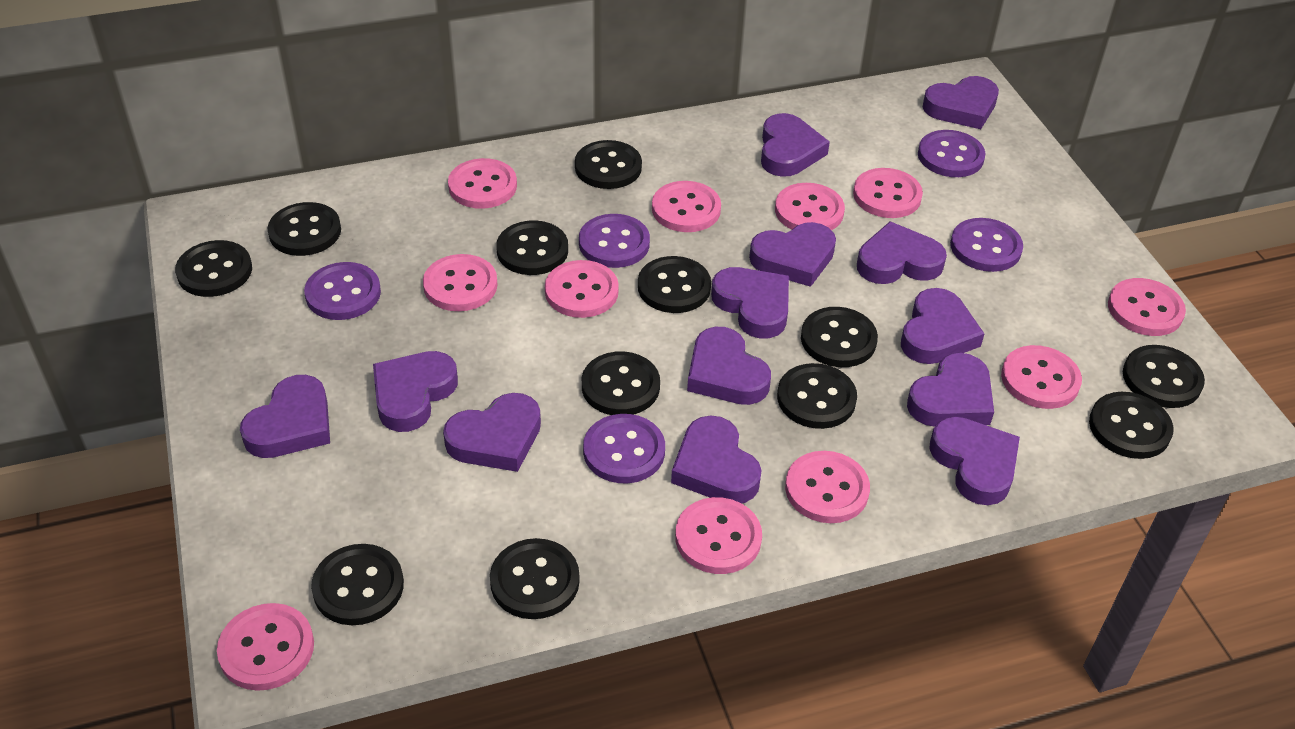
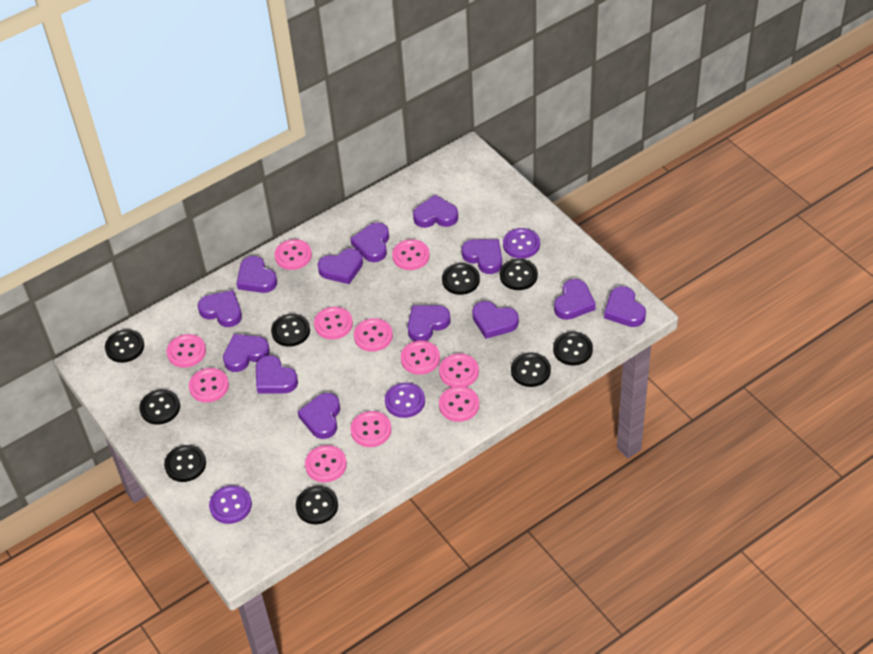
black button: 12 -> 9
purple button: 5 -> 3

